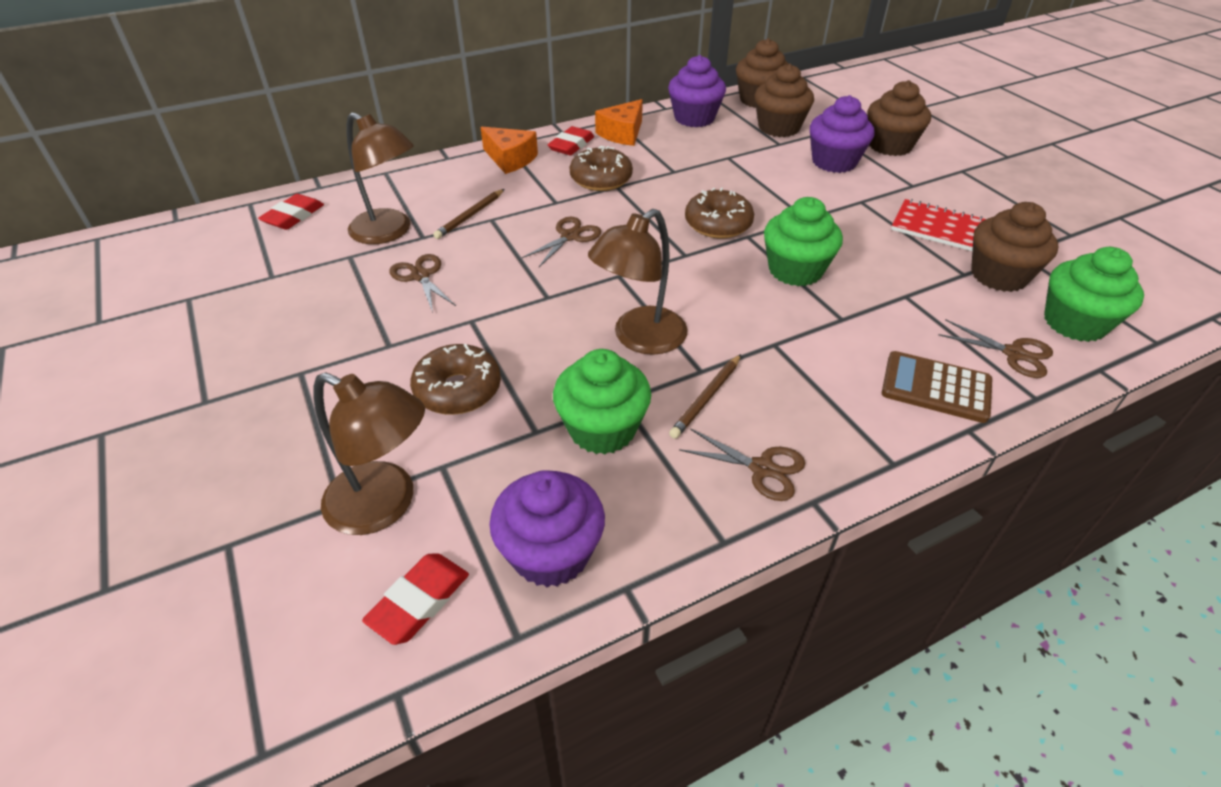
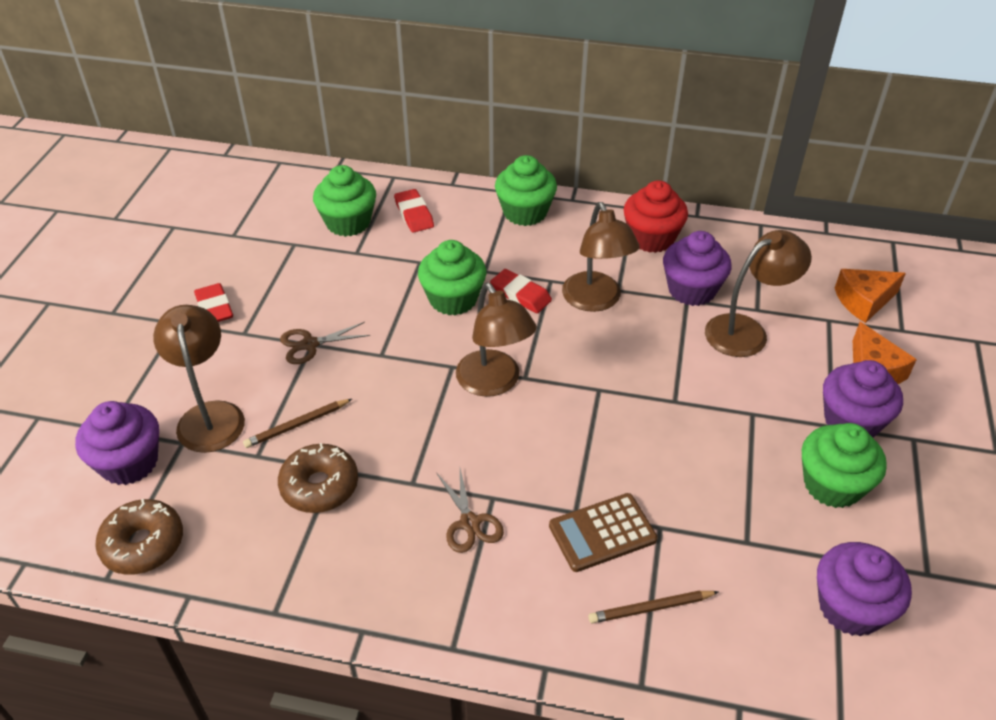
brown cupcake: 4 -> 0
brown donut: 3 -> 2
brown lamp: 3 -> 4
brown scissors: 4 -> 2
green cupcake: 3 -> 4
purple cupcake: 3 -> 4
red cupcake: 0 -> 1
red notebook: 1 -> 0

